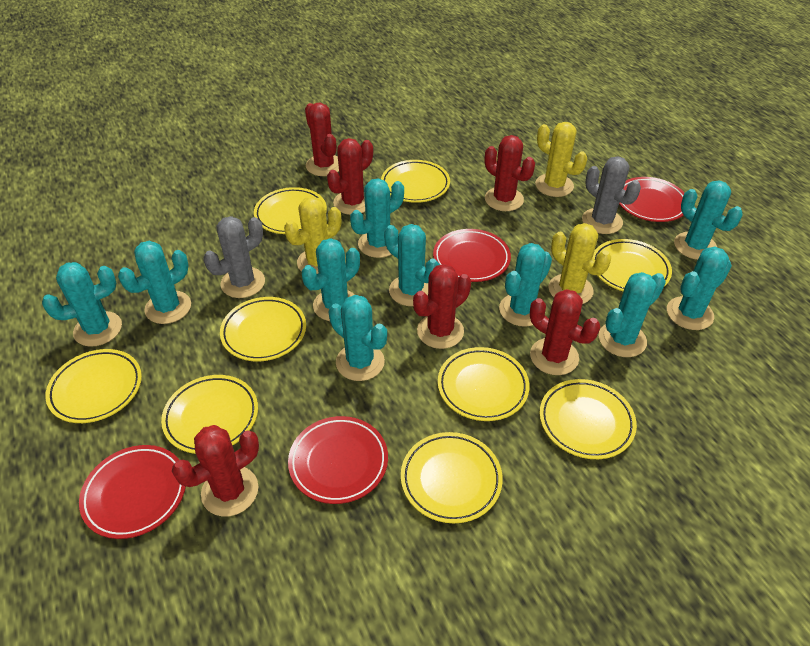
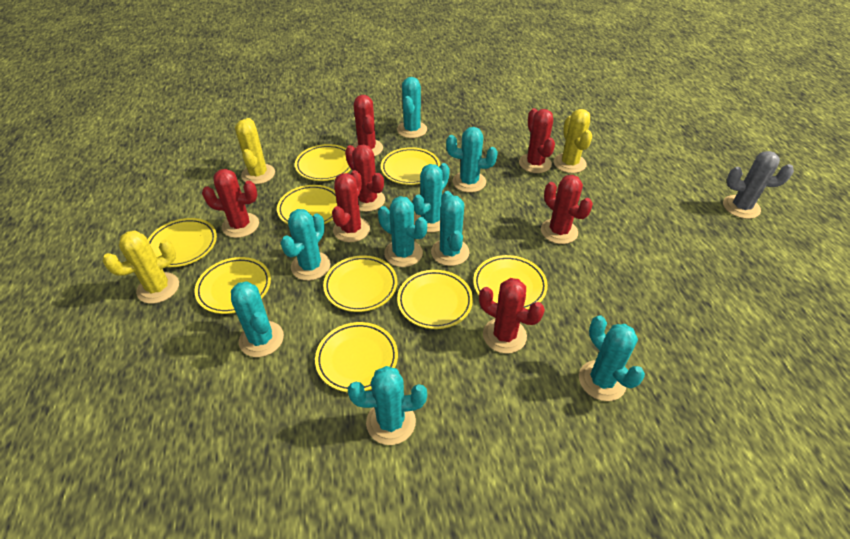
grey cactus: 2 -> 1
red cactus: 6 -> 7
red plate: 4 -> 0
turquoise cactus: 10 -> 9

